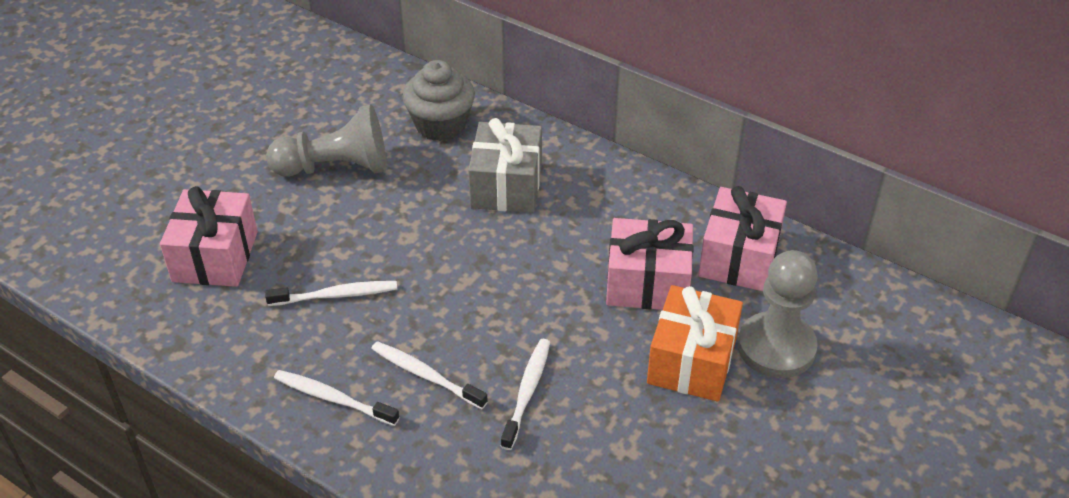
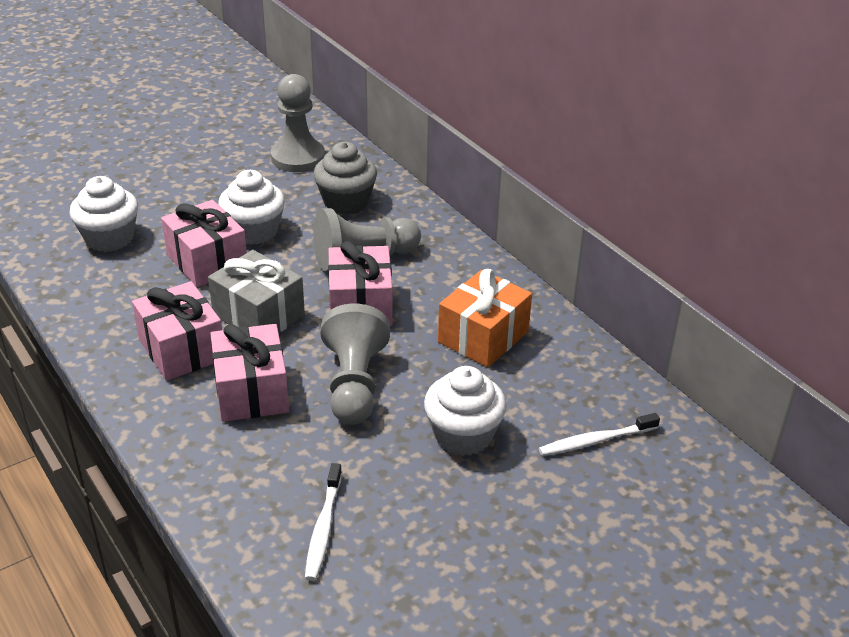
grey pawn: 2 -> 3
pink gift: 3 -> 4
white cupcake: 0 -> 3
white toothbrush: 4 -> 2

